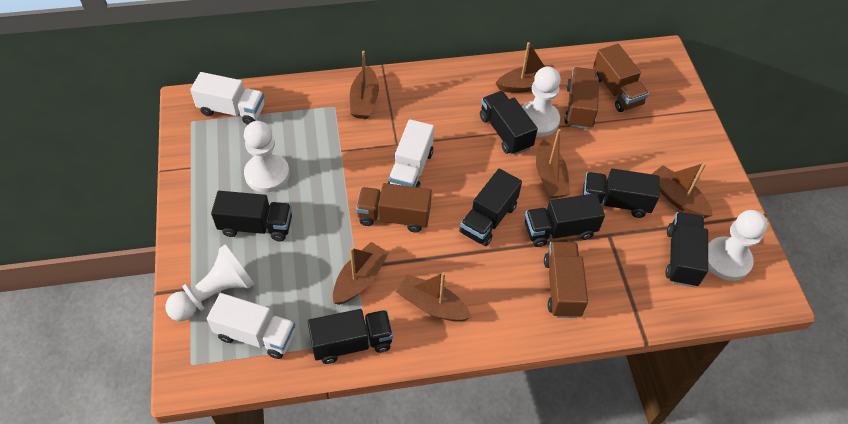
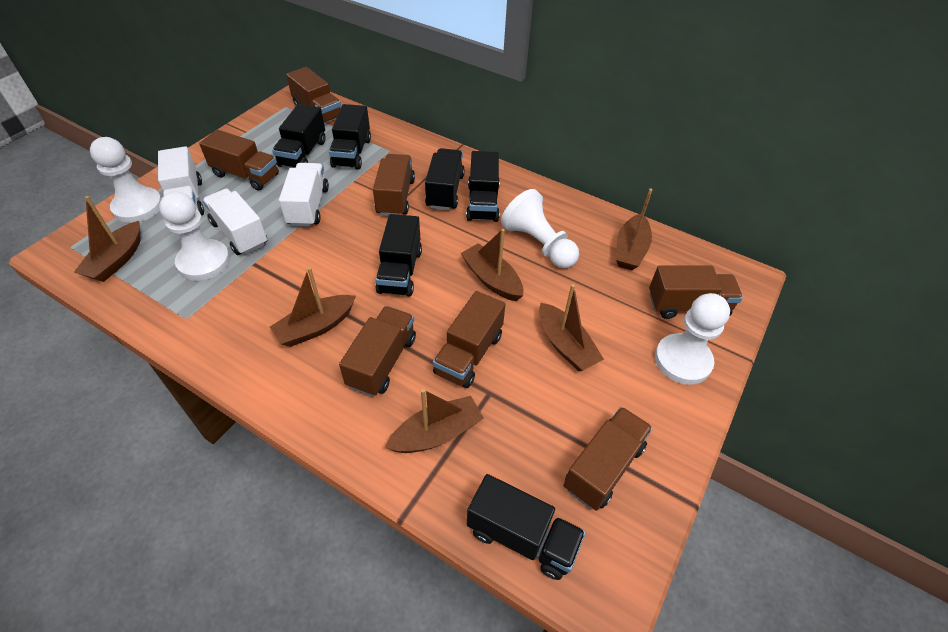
black truck: 7 -> 6
brown truck: 4 -> 7

